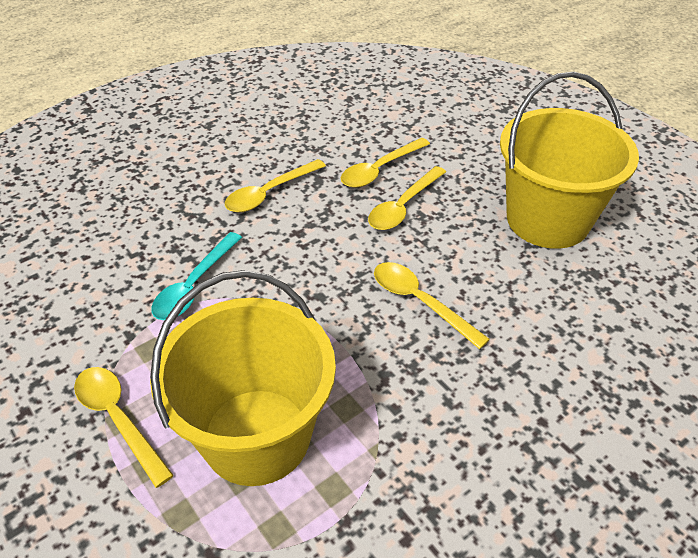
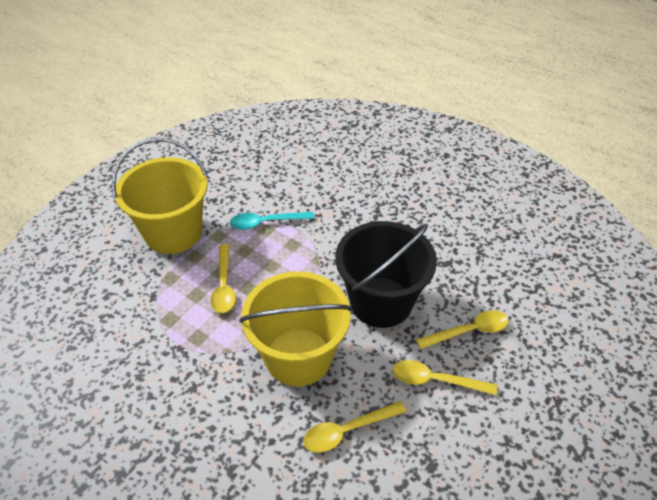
black bucket: 0 -> 1
yellow spoon: 5 -> 4

